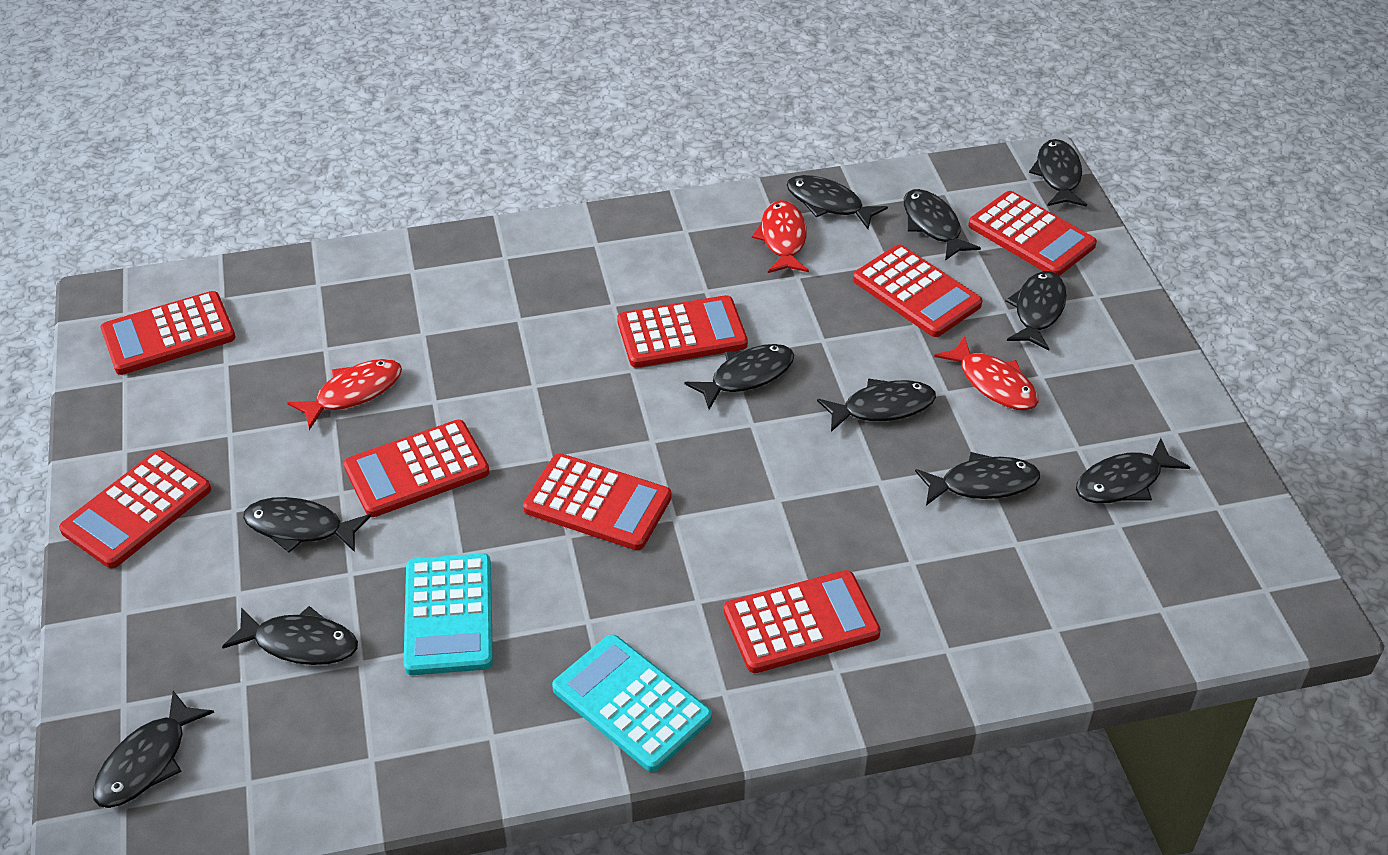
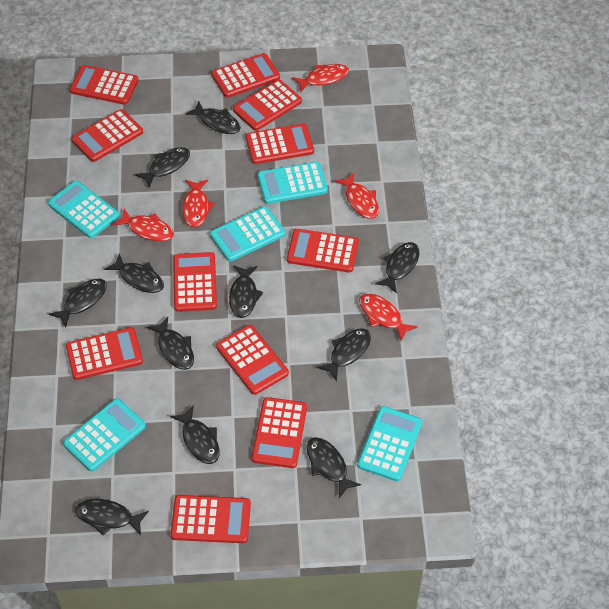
red calculator: 8 -> 11
red fish: 3 -> 5
turquoise calculator: 2 -> 5

